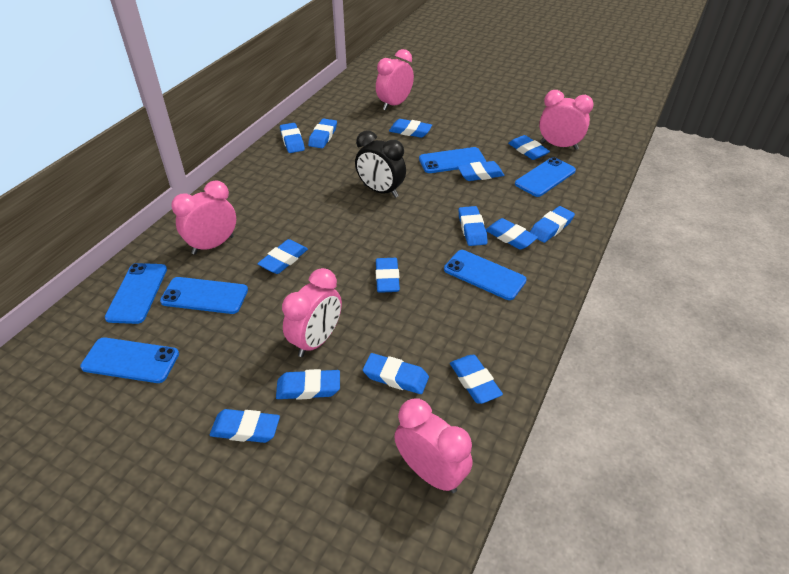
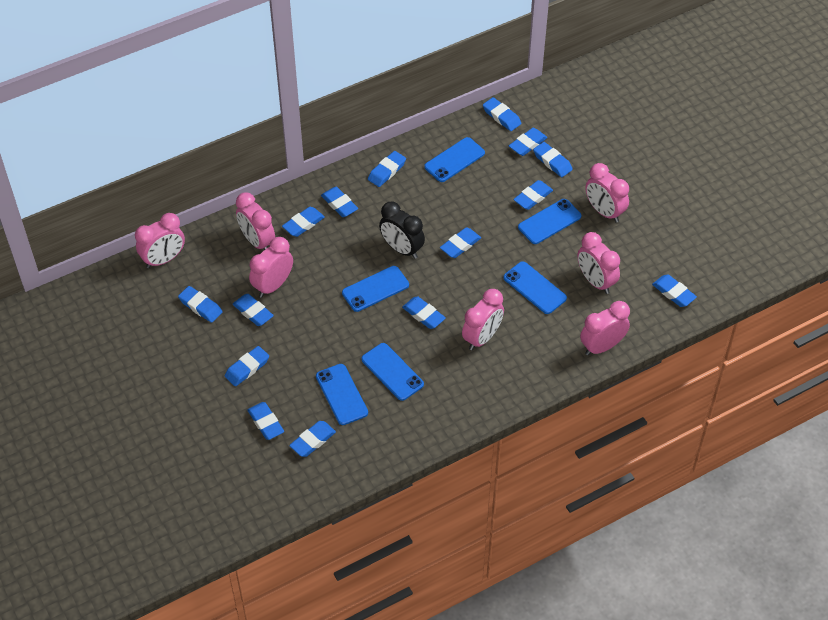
blue eraser: 14 -> 15
pink clock: 5 -> 7

